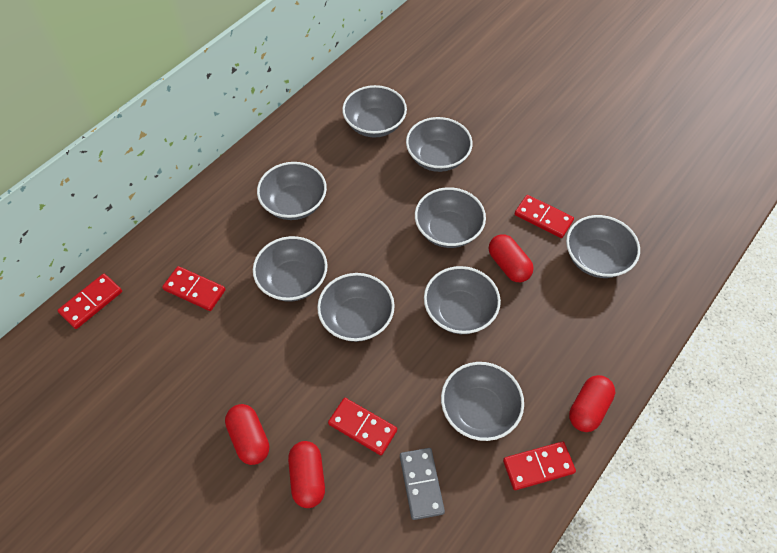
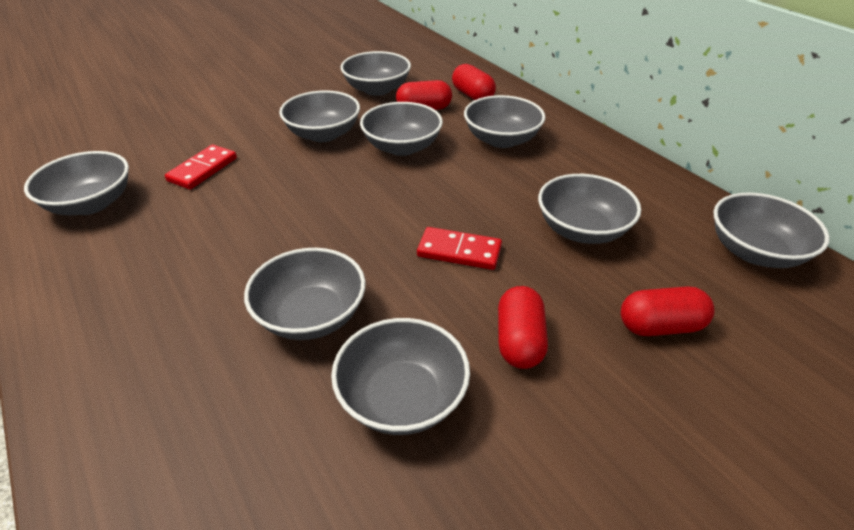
grey domino: 1 -> 0
red domino: 5 -> 2

